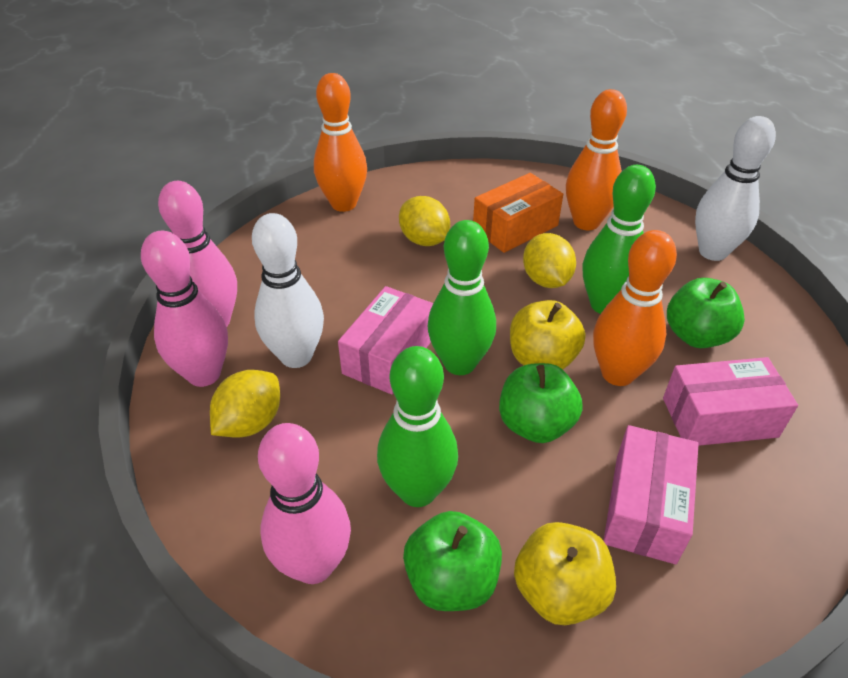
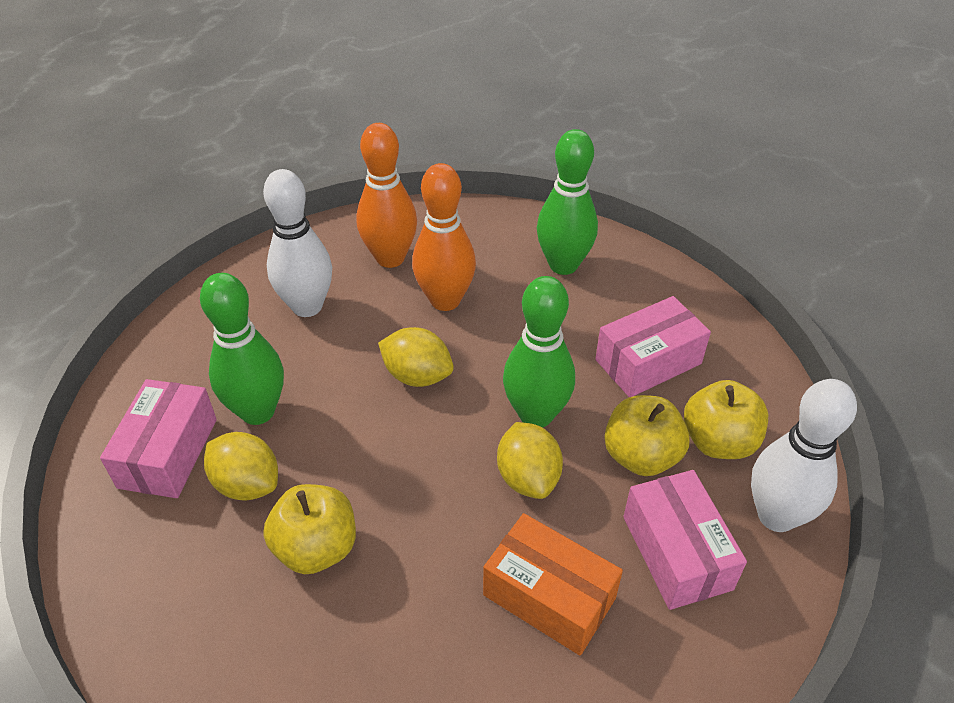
green apple: 3 -> 0
orange bowling pin: 3 -> 2
pink bowling pin: 3 -> 0
yellow apple: 2 -> 3

